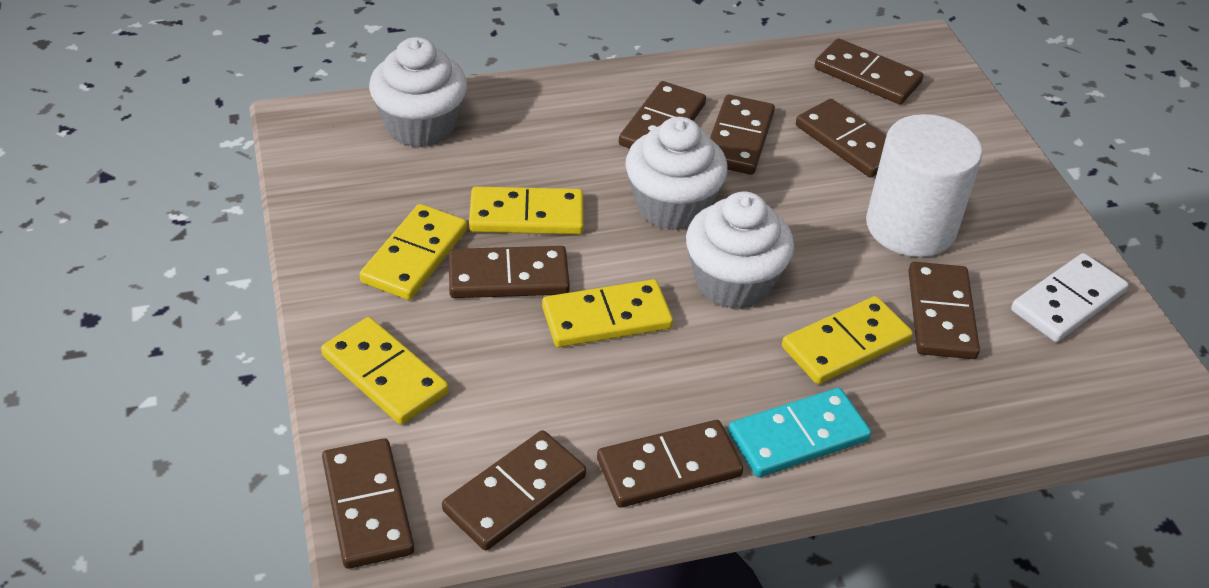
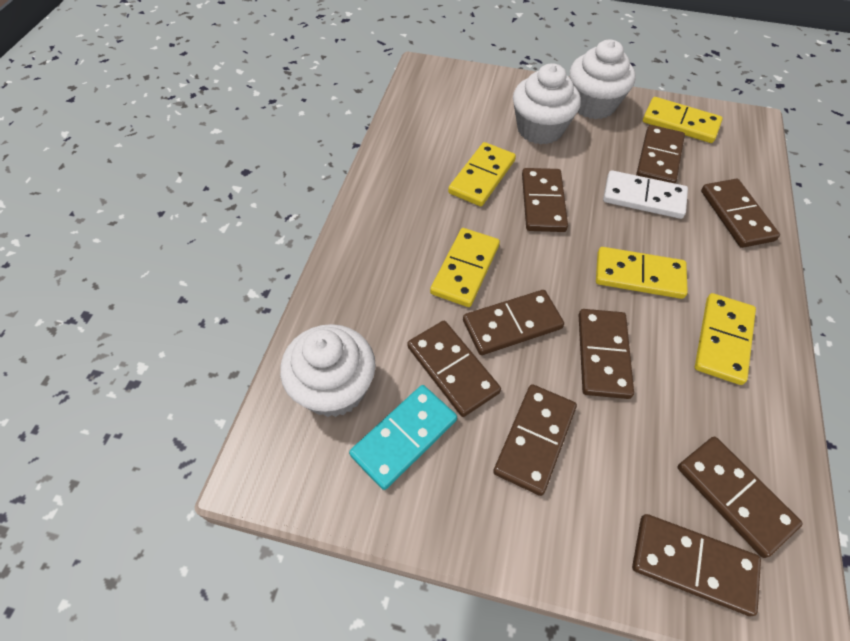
white cylinder: 1 -> 0

